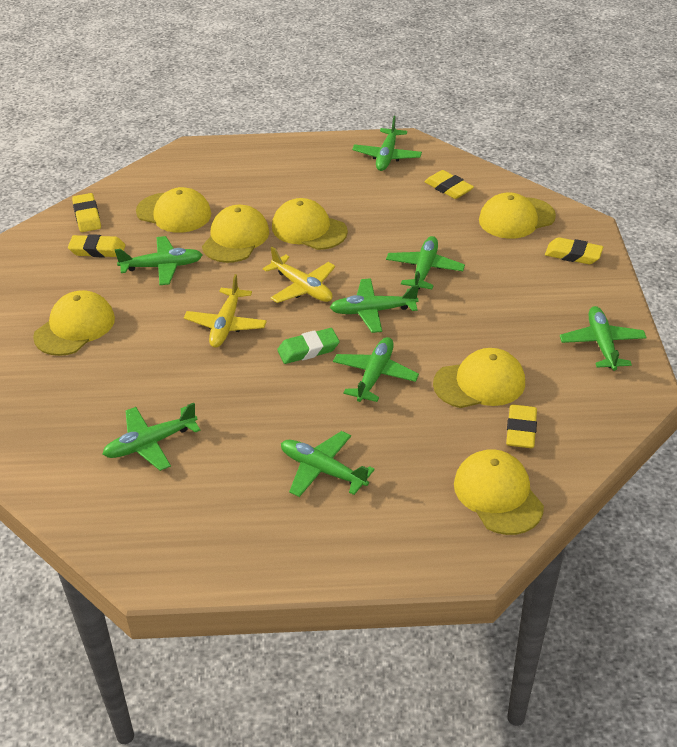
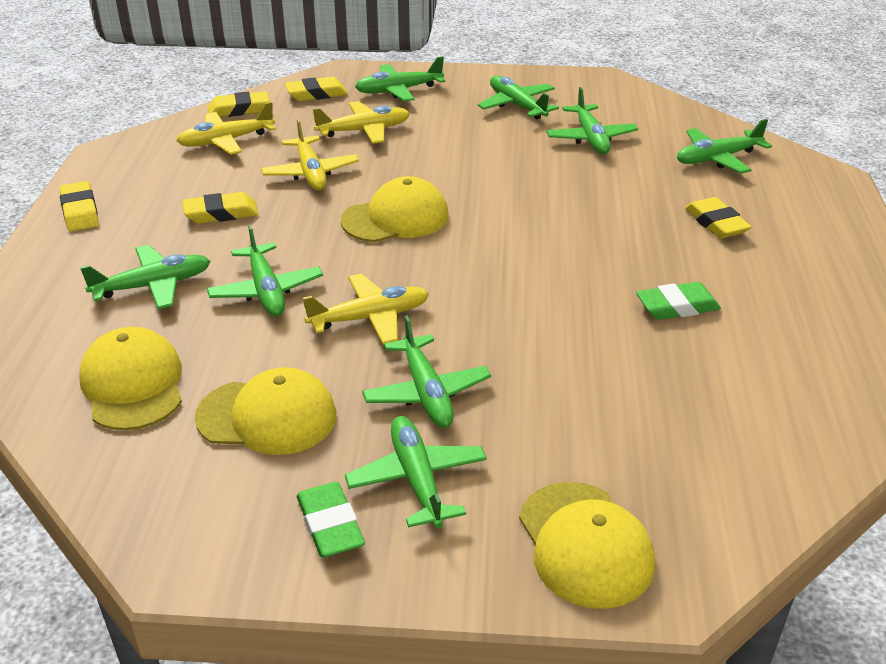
green eraser: 1 -> 2
yellow cap: 7 -> 4
yellow plane: 2 -> 4

